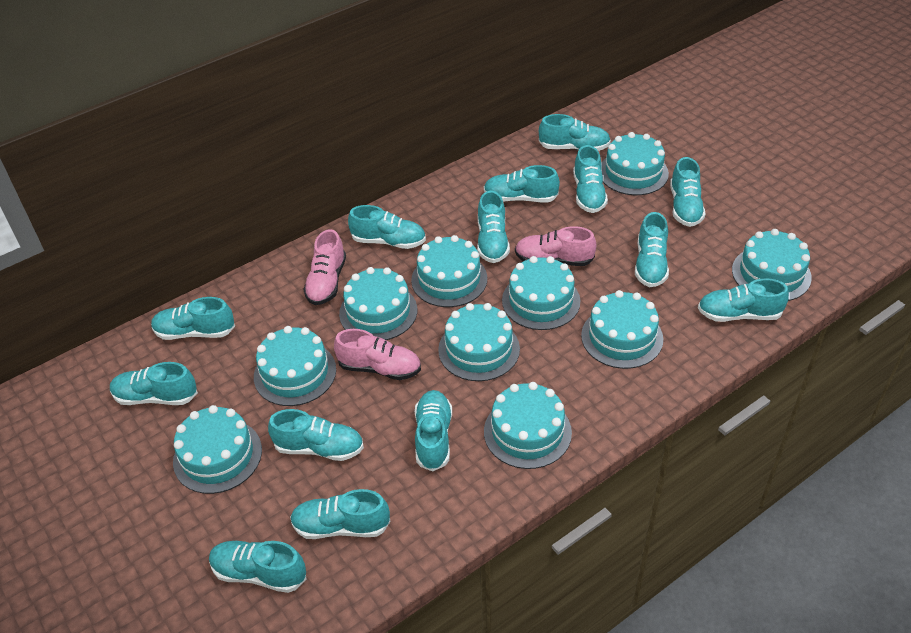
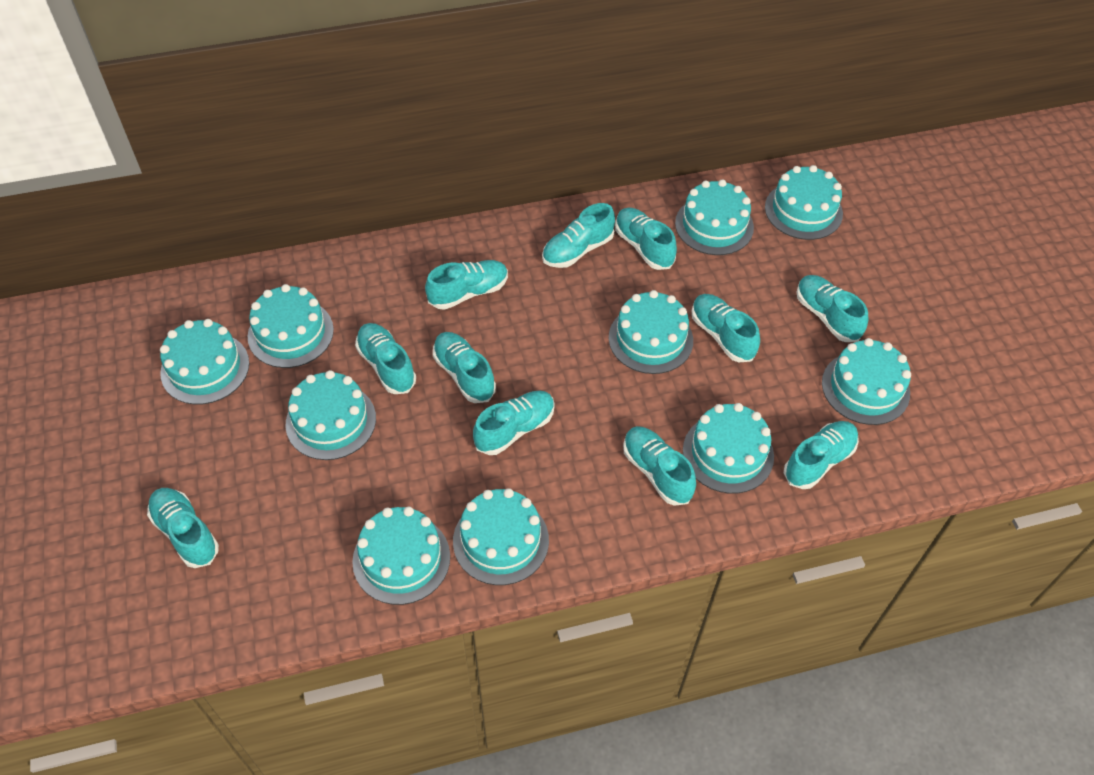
pink shoe: 3 -> 0
turquoise shoe: 14 -> 11

